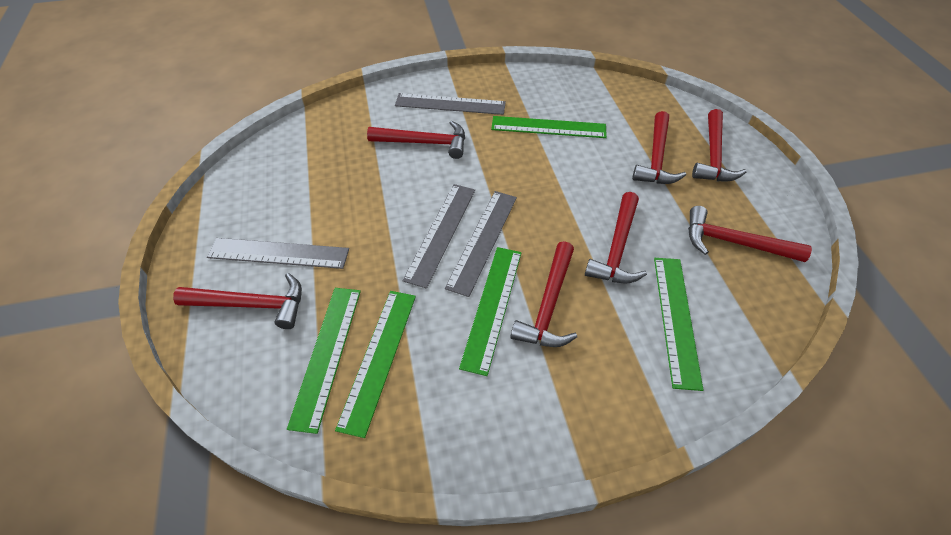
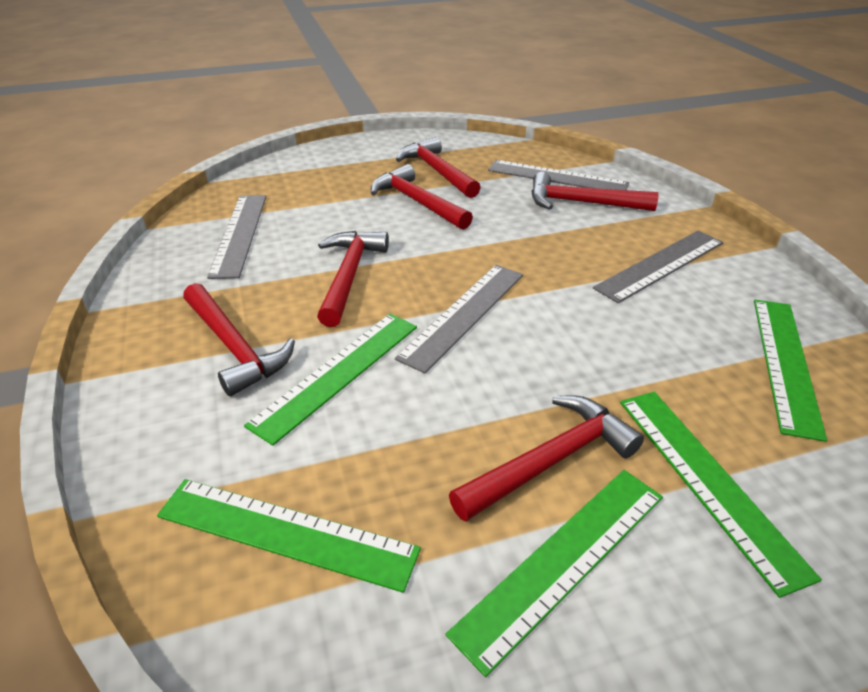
red hammer: 7 -> 6

